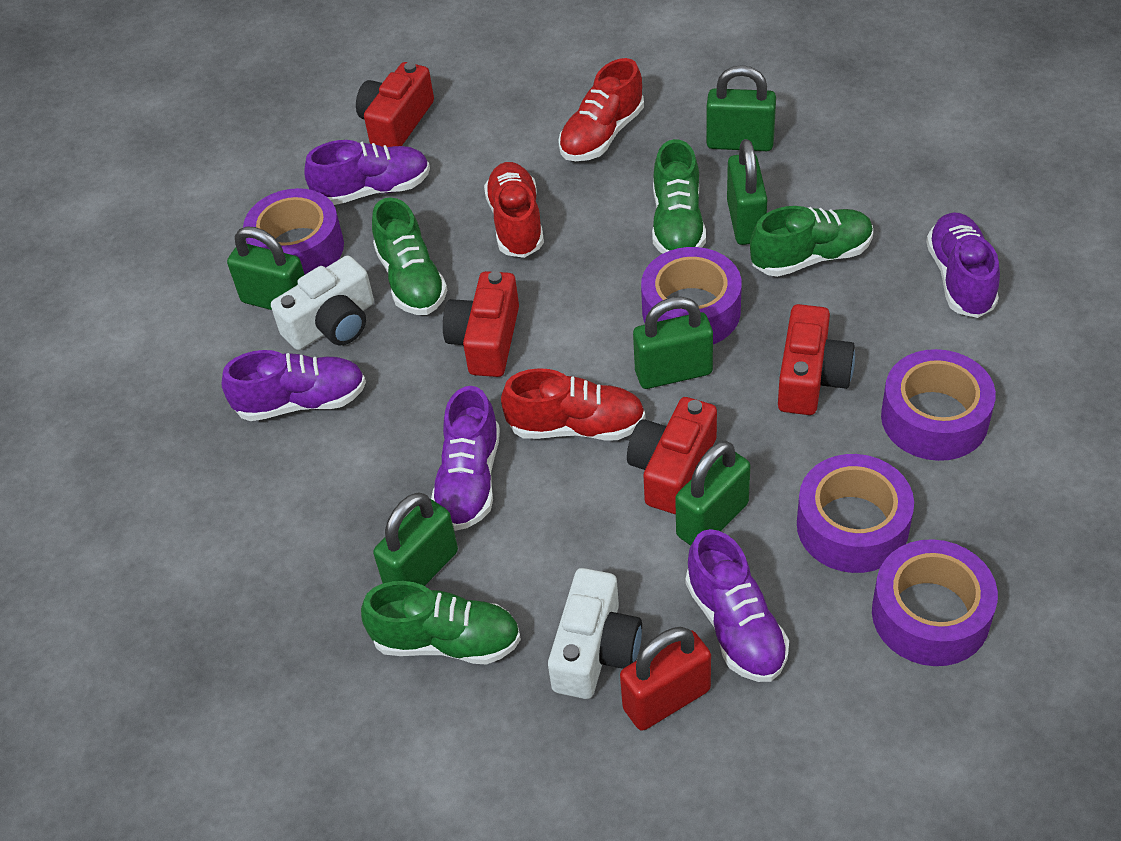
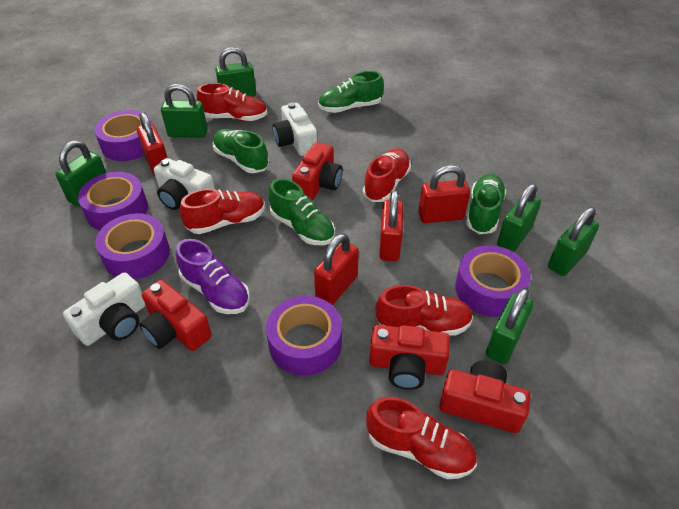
purple shoe: 5 -> 1
red padlock: 1 -> 4
red shoe: 3 -> 5
white camera: 2 -> 3

